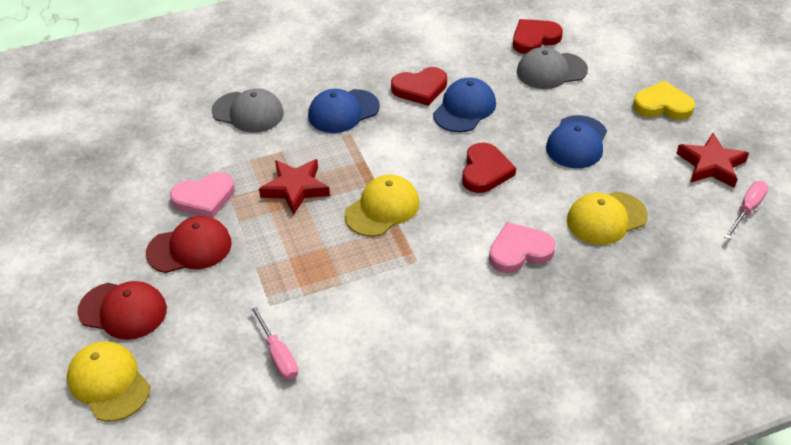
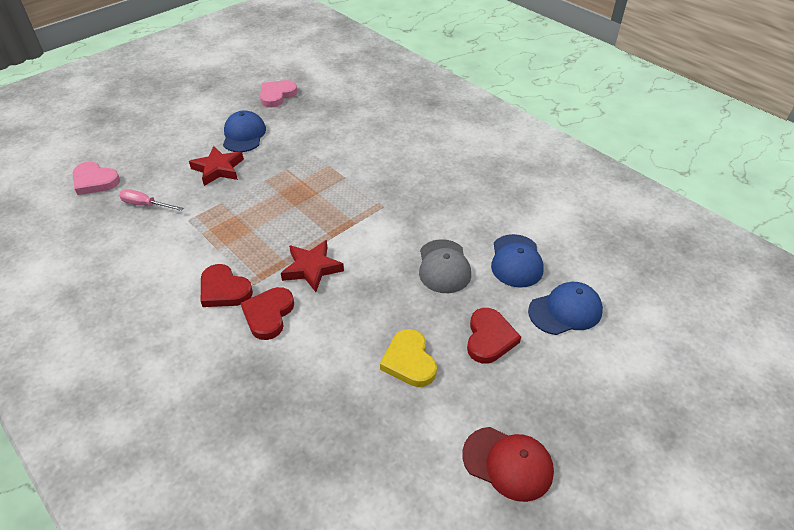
grey cap: 2 -> 1
pink screwdriver: 2 -> 1
red cap: 2 -> 1
yellow cap: 3 -> 0

